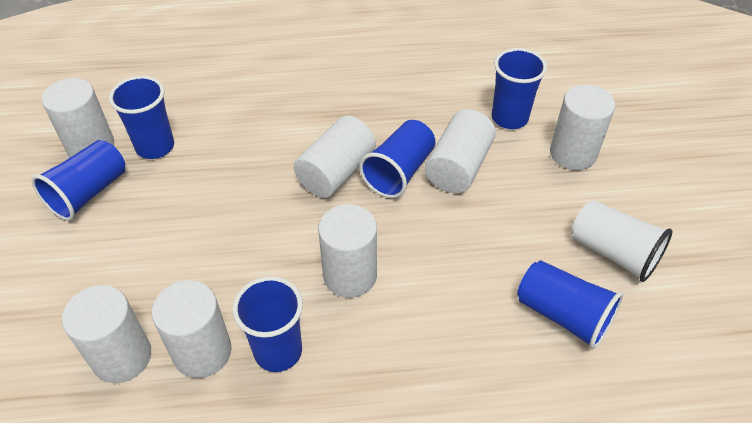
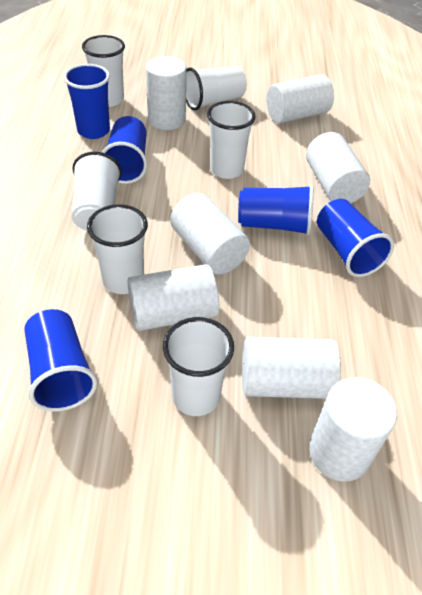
blue cup: 6 -> 5
white cup: 1 -> 6

